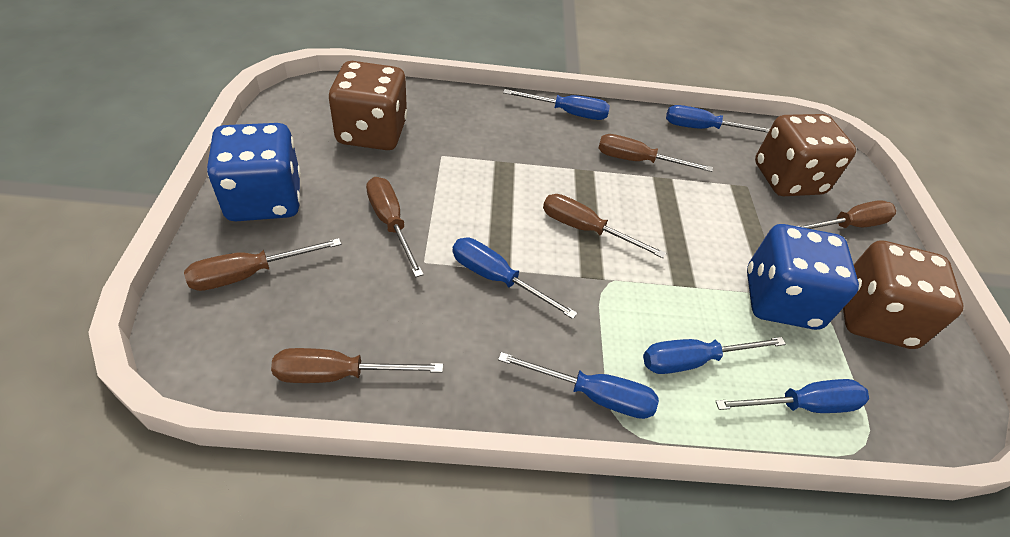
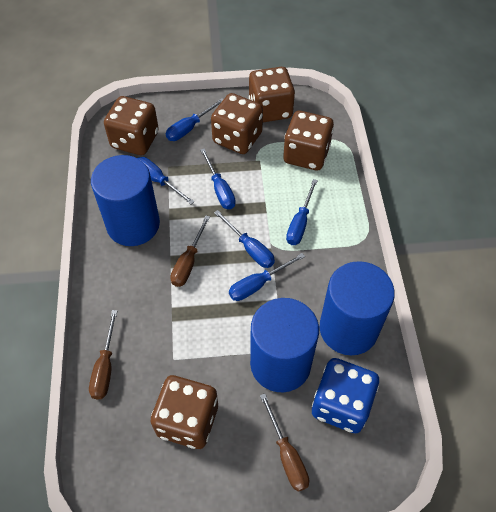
blue cylinder: 0 -> 3
blue dice: 2 -> 1
brown dice: 3 -> 5
brown screwdriver: 6 -> 3

